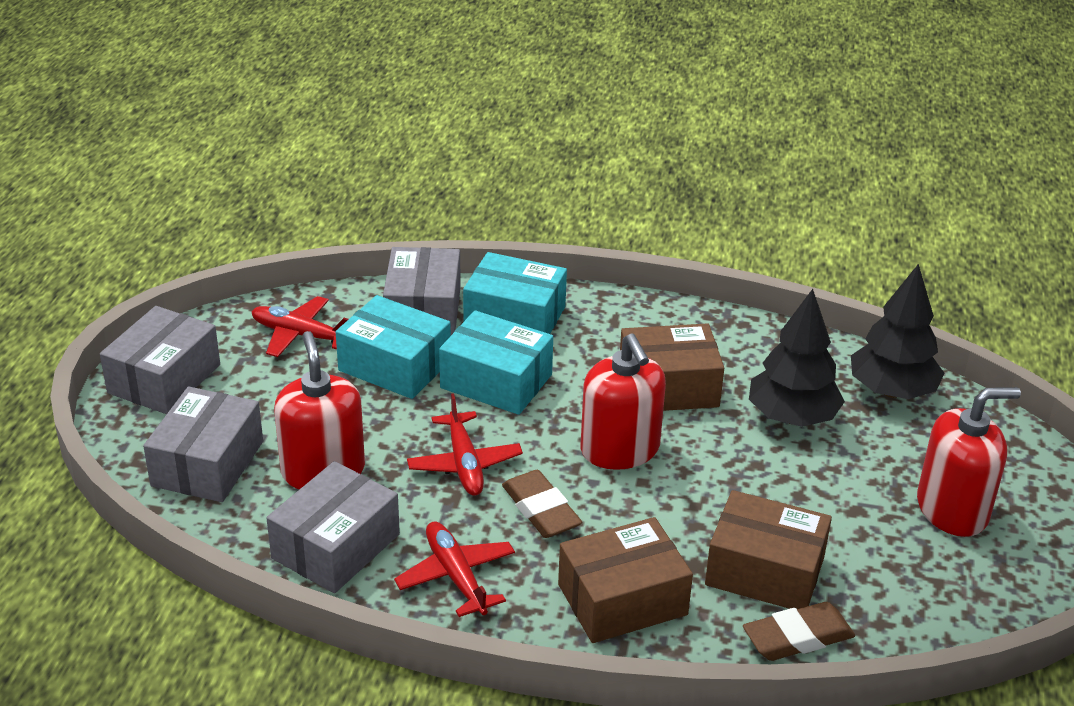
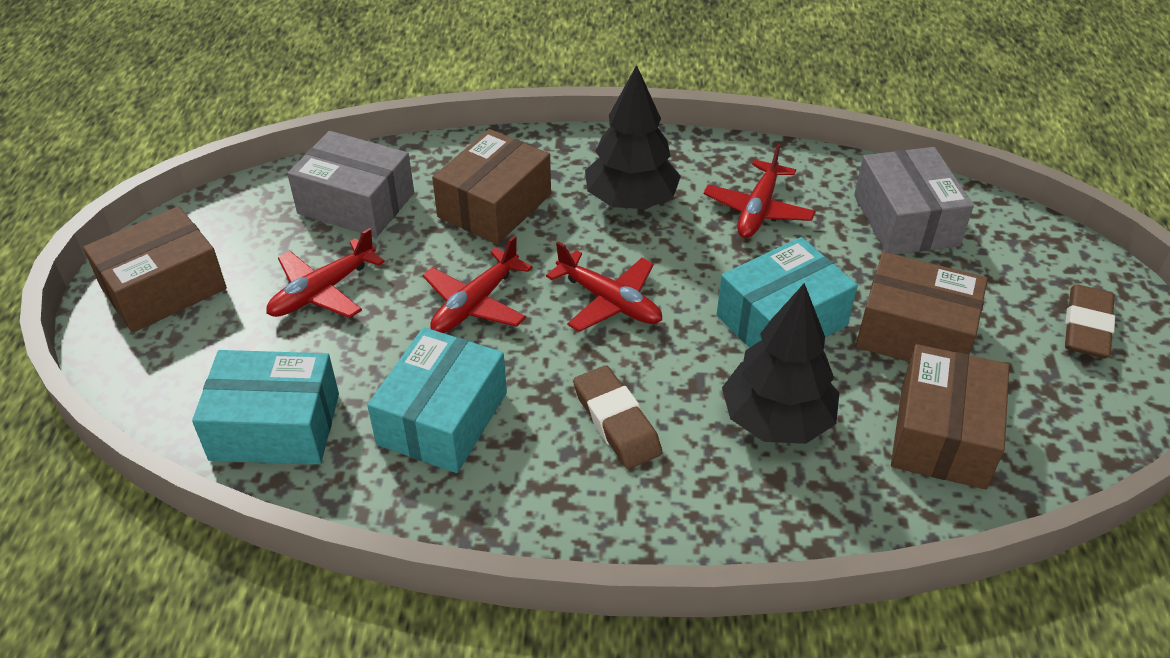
brown box: 3 -> 4
grey box: 4 -> 2
red plane: 3 -> 4
red soap dispenser: 3 -> 0

